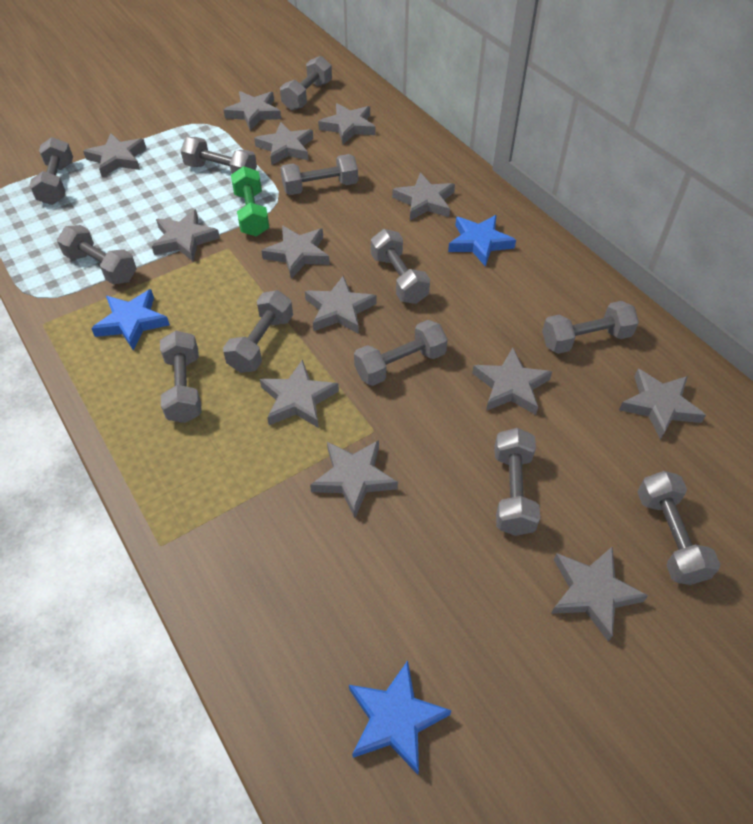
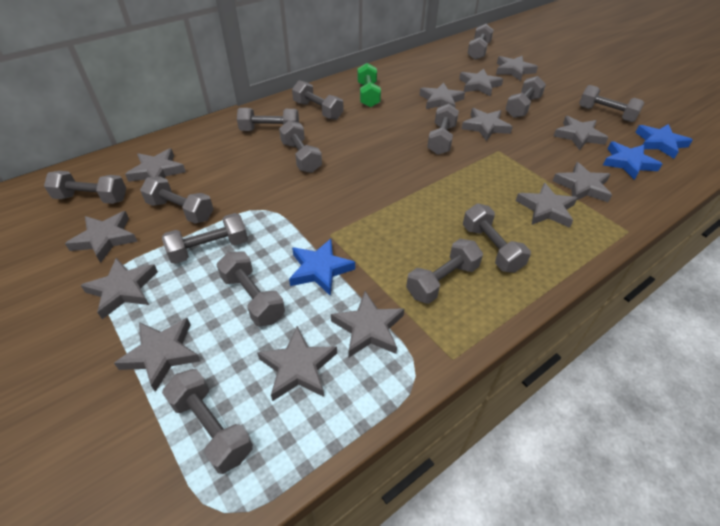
grey dumbbell: 12 -> 14

